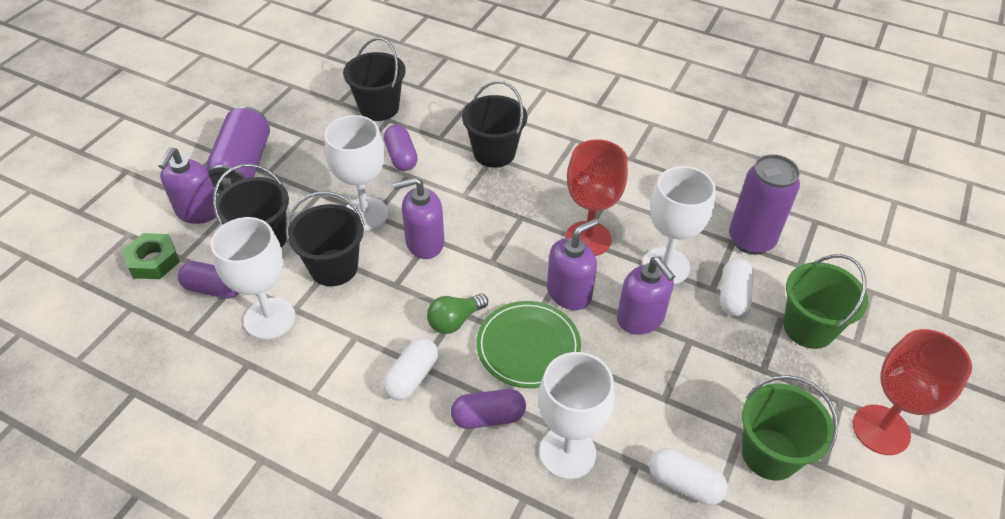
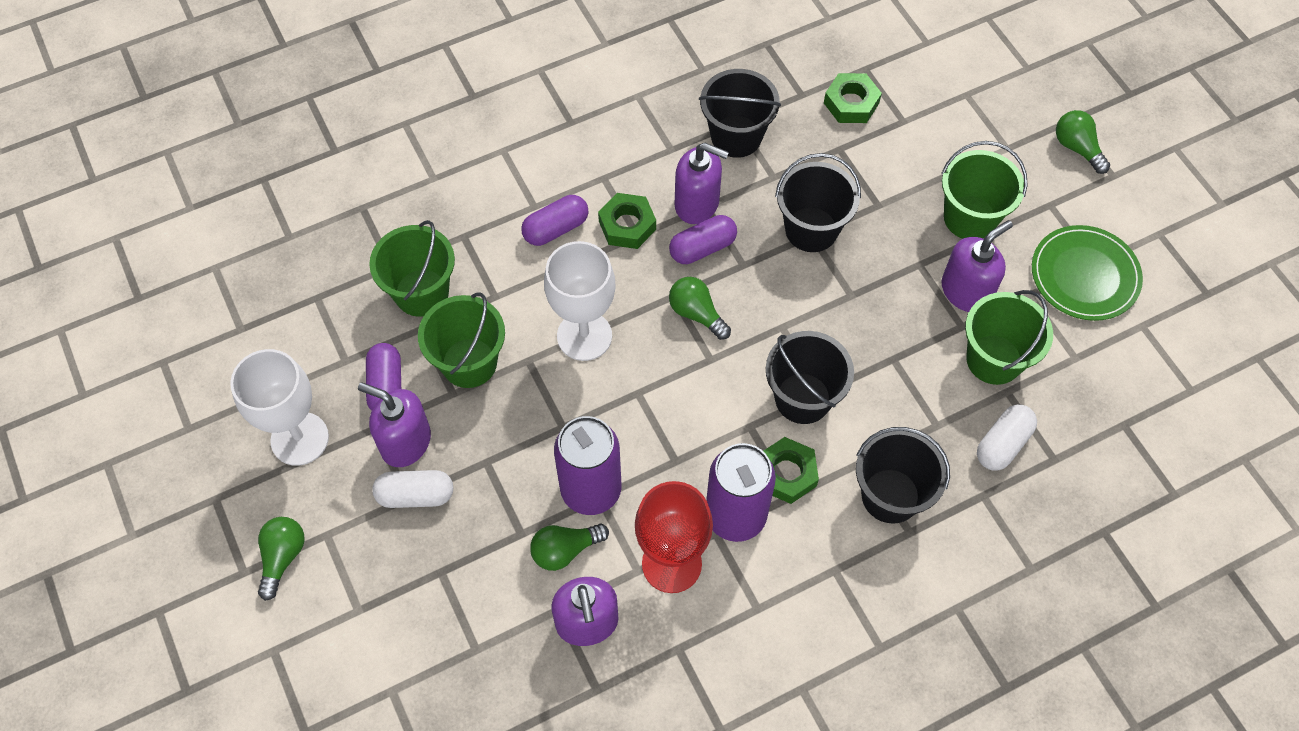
green bucket: 2 -> 4
green light bulb: 1 -> 4
green nut: 1 -> 3
red goblet: 2 -> 1
white capsule: 3 -> 2
white goblet: 4 -> 2

